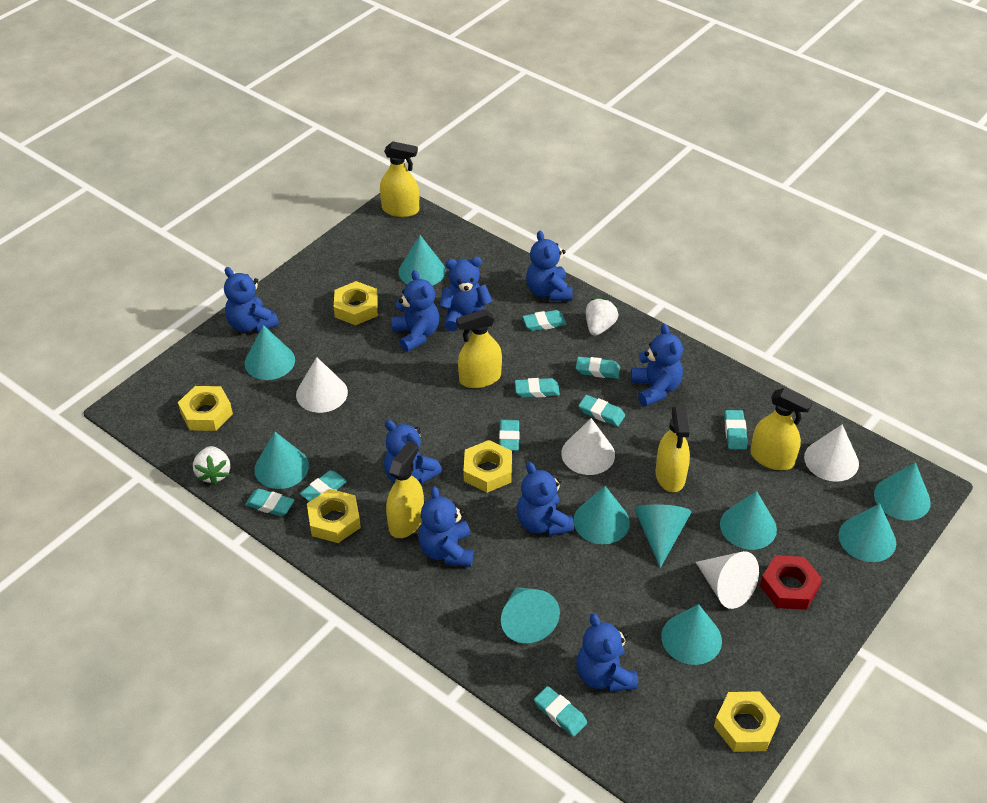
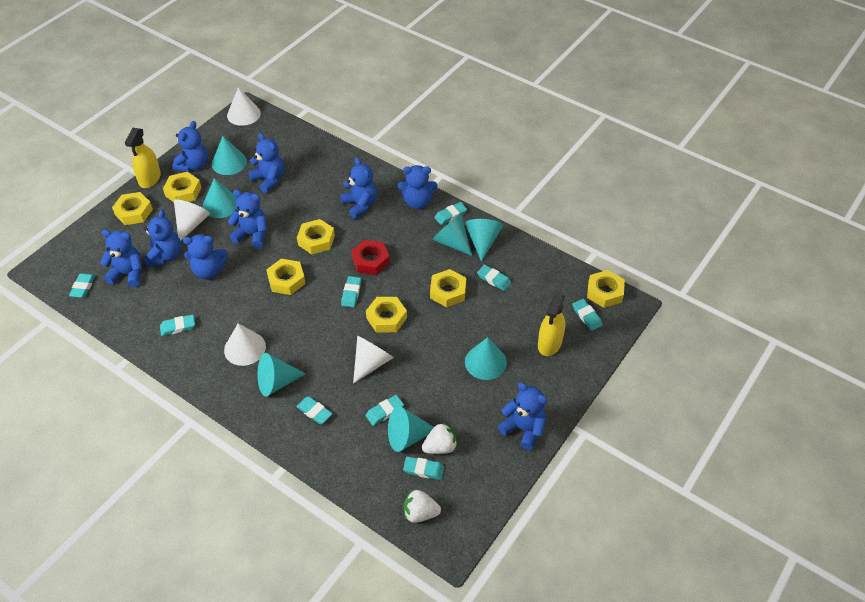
turquoise cone: 10 -> 7
yellow nut: 5 -> 7
yellow spray bottle: 5 -> 2

